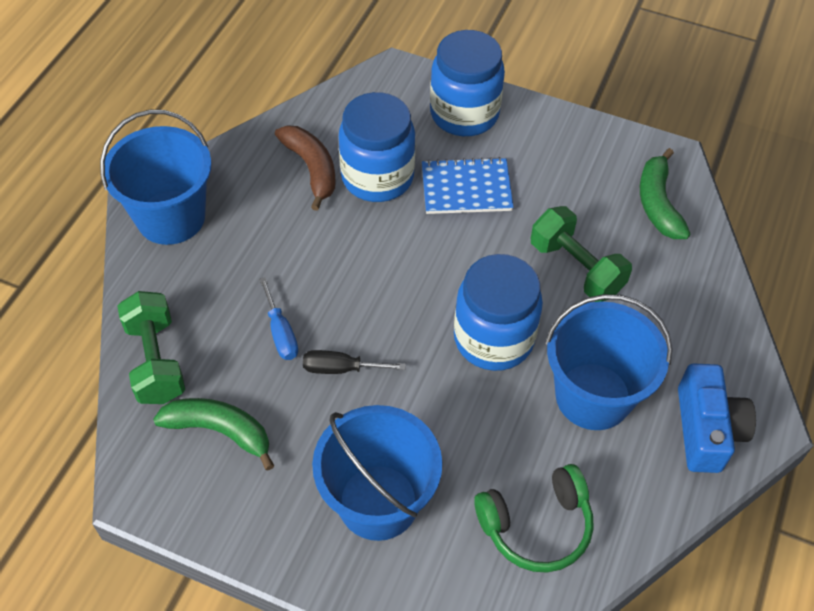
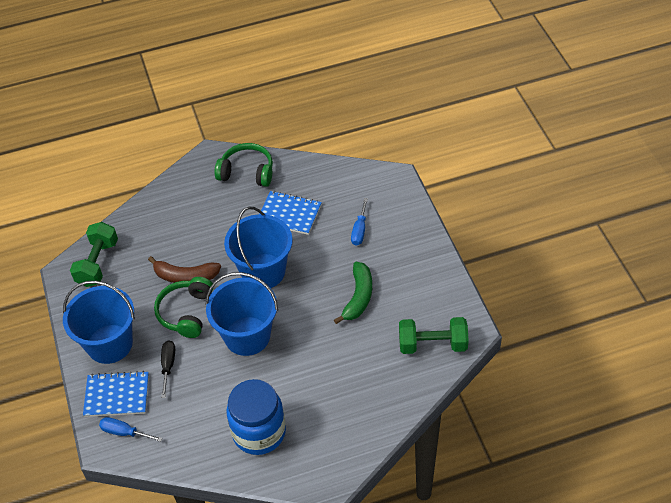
blue camera: 1 -> 0
blue jar: 3 -> 1
blue notebook: 1 -> 2
blue screwdriver: 1 -> 2
green banana: 2 -> 1
green headphones: 1 -> 2

